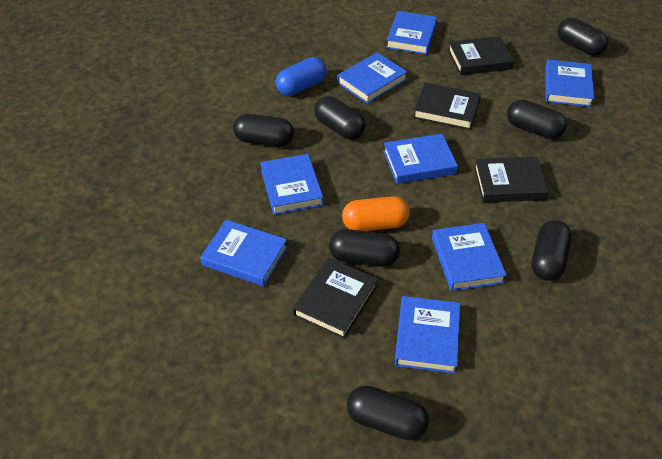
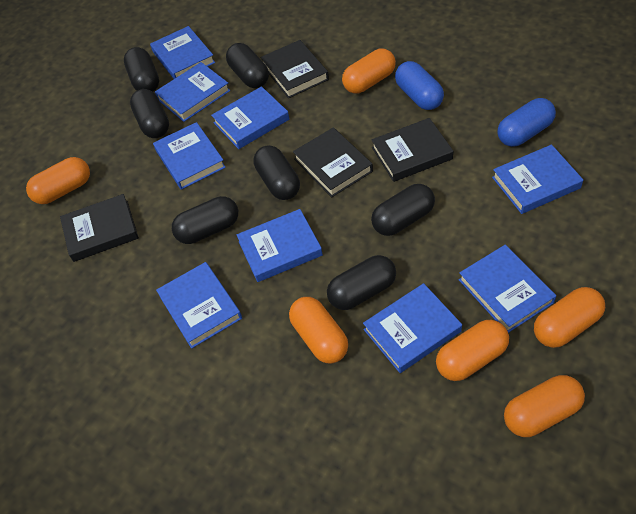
blue book: 8 -> 9
blue capsule: 1 -> 2
orange capsule: 1 -> 6

